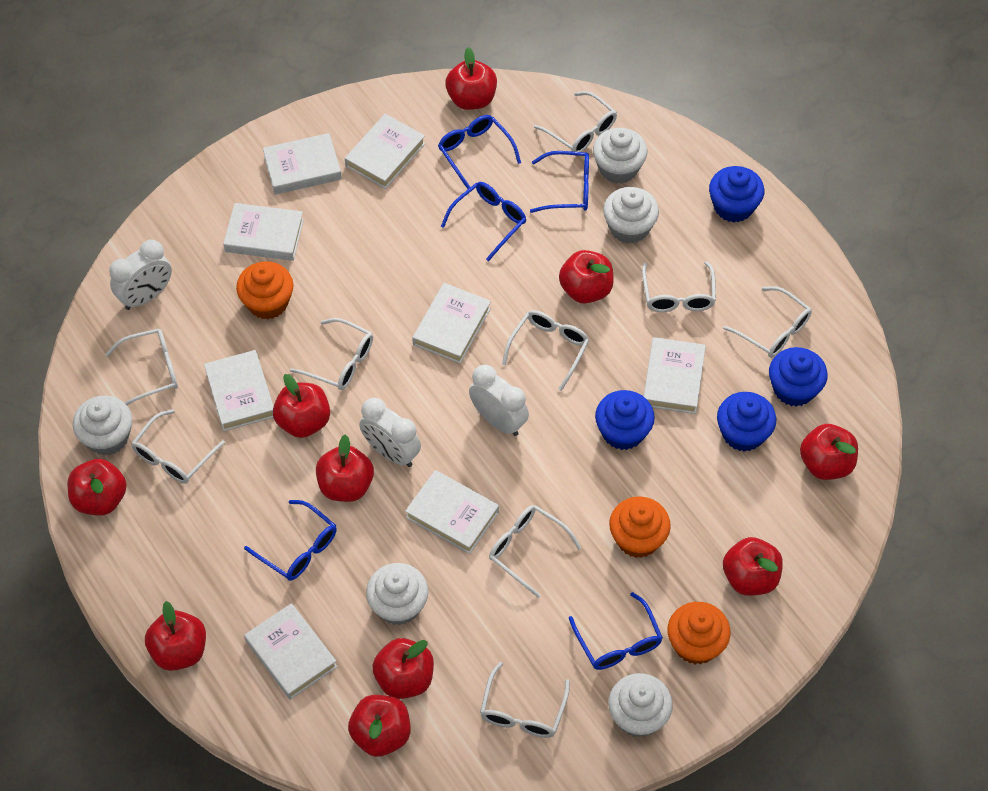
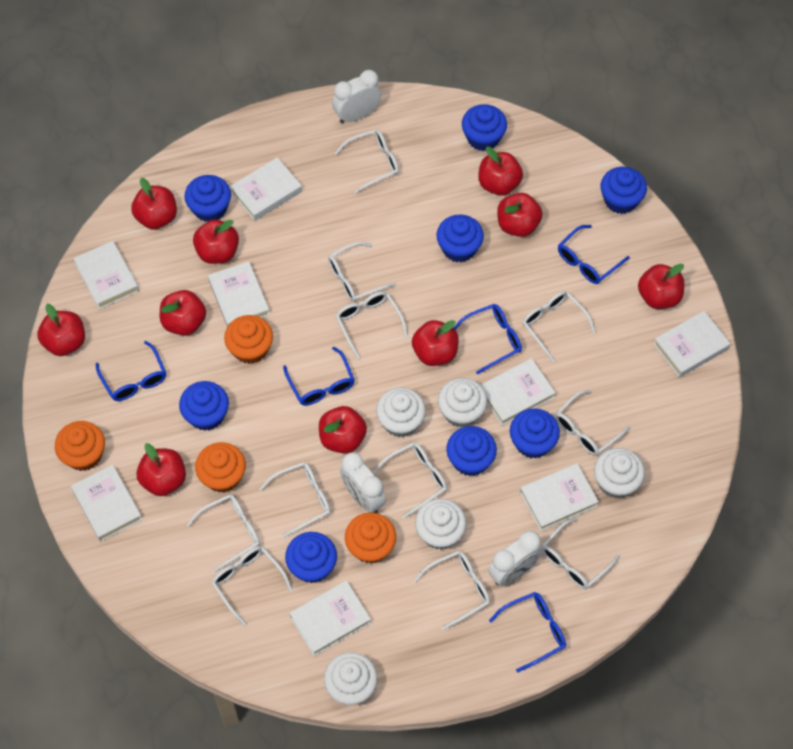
blue cupcake: 4 -> 8
orange cupcake: 3 -> 4
white glasses: 9 -> 11

